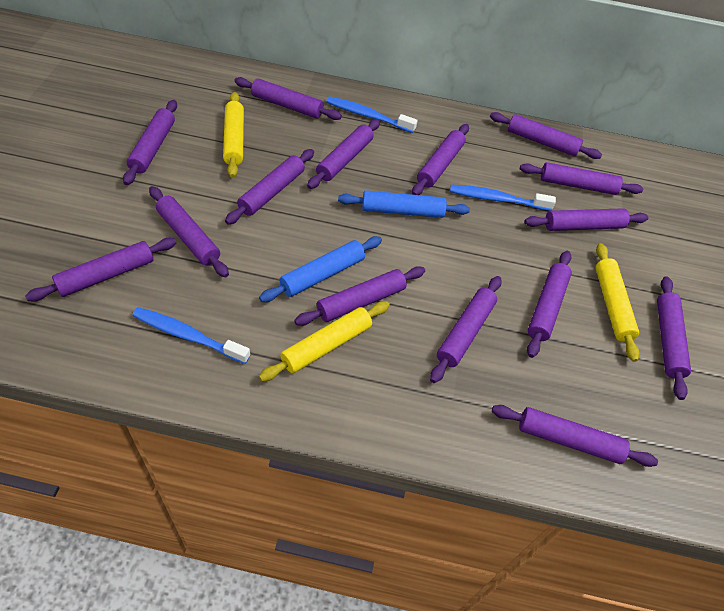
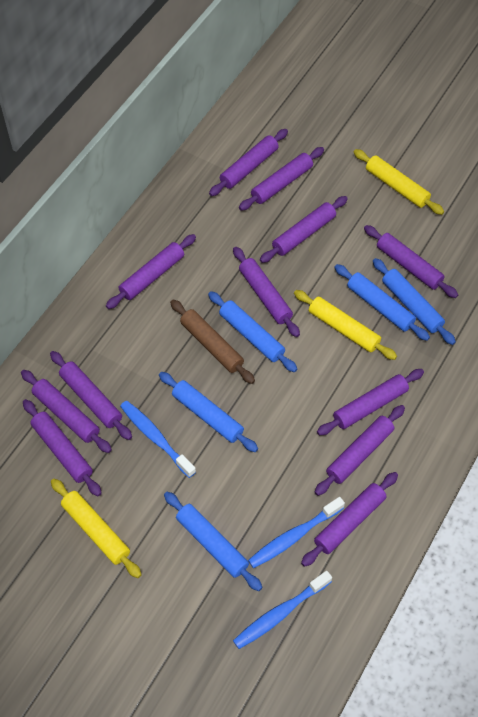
blue rolling pin: 2 -> 5
brown rolling pin: 0 -> 1
purple rolling pin: 15 -> 12

